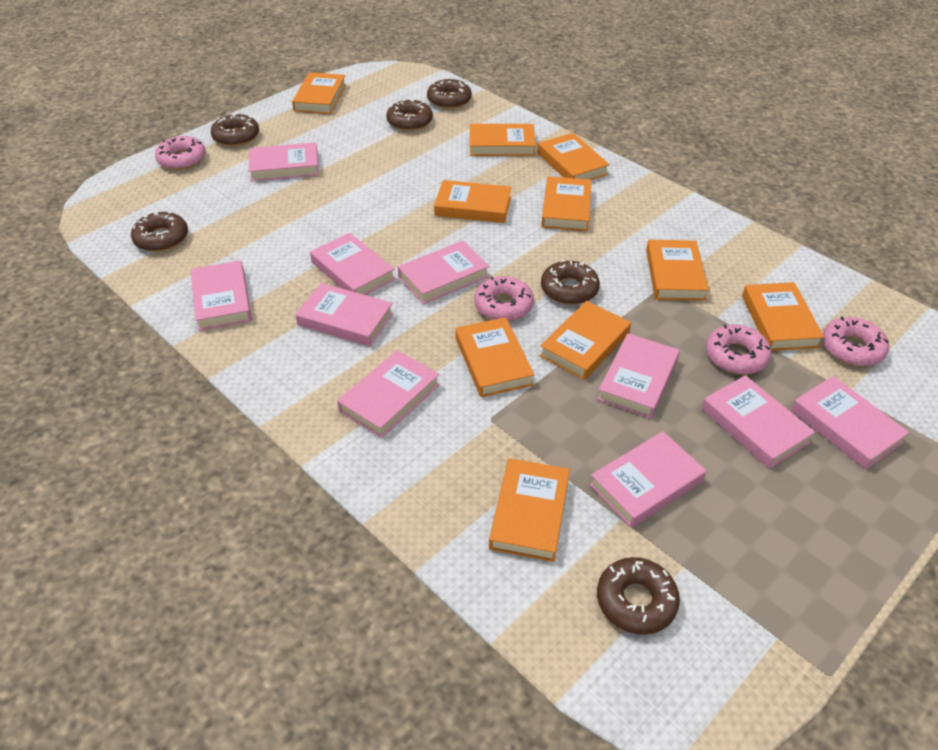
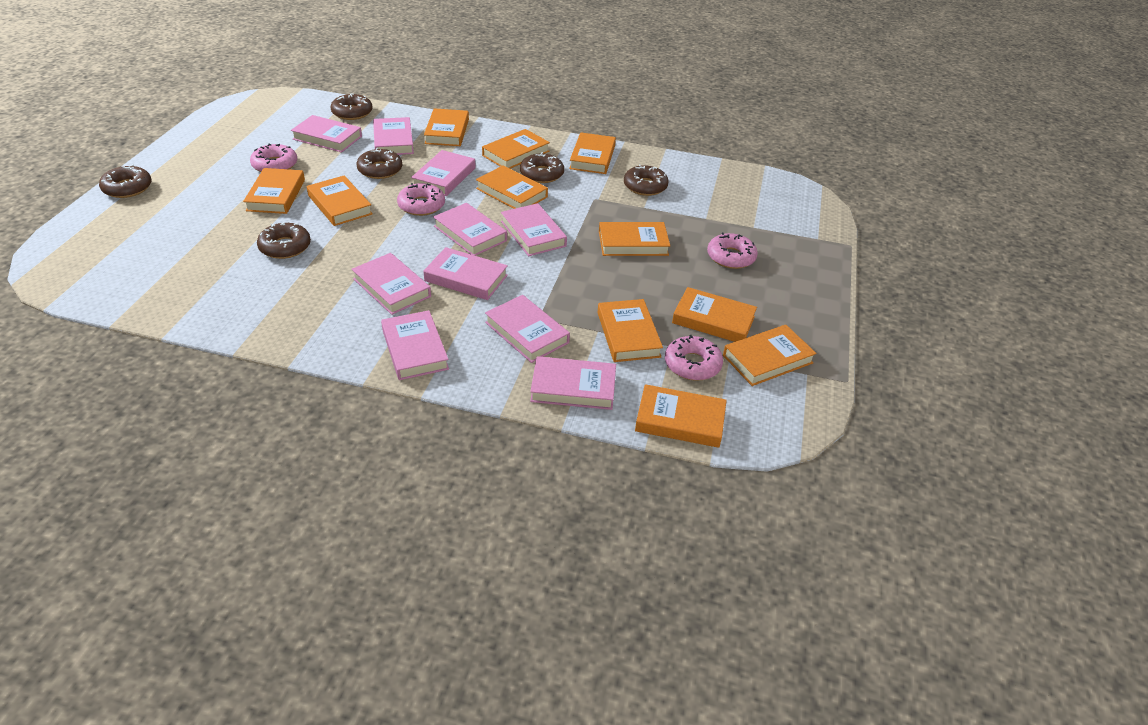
orange book: 10 -> 11

